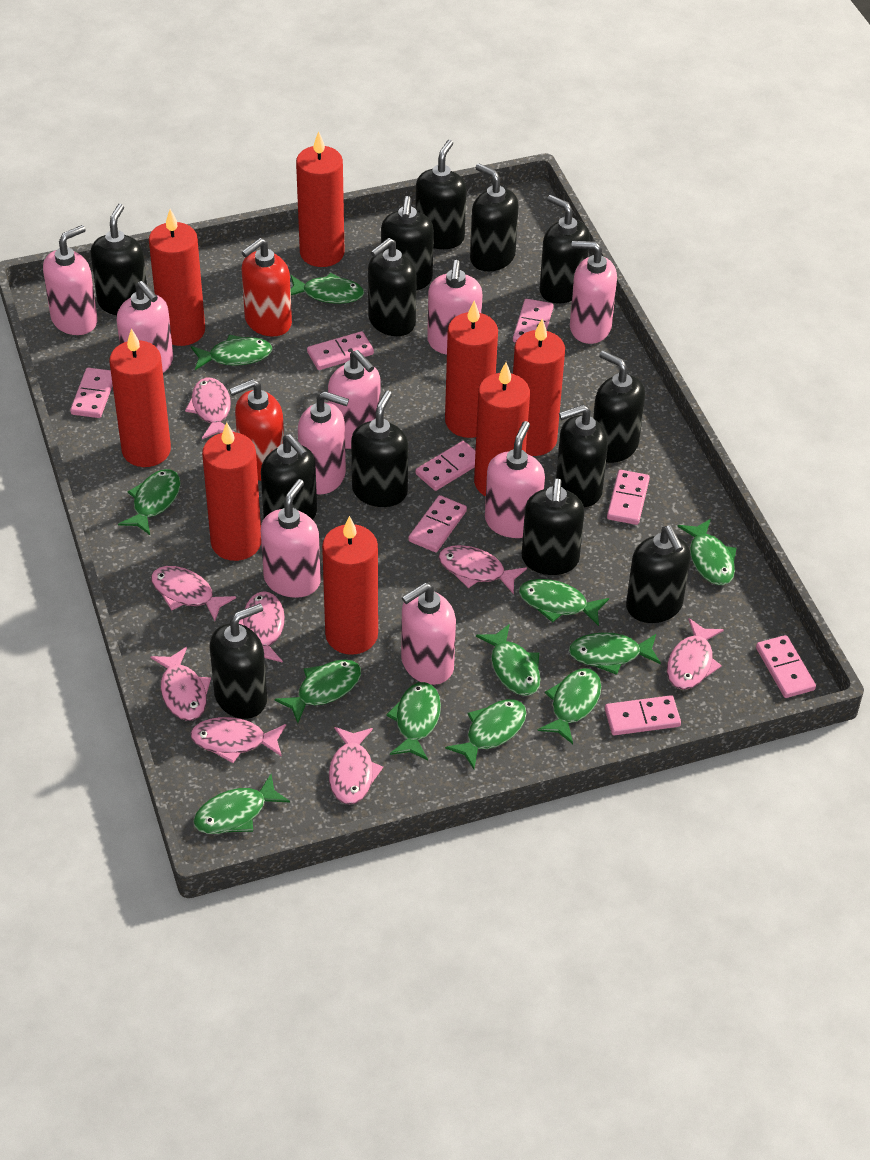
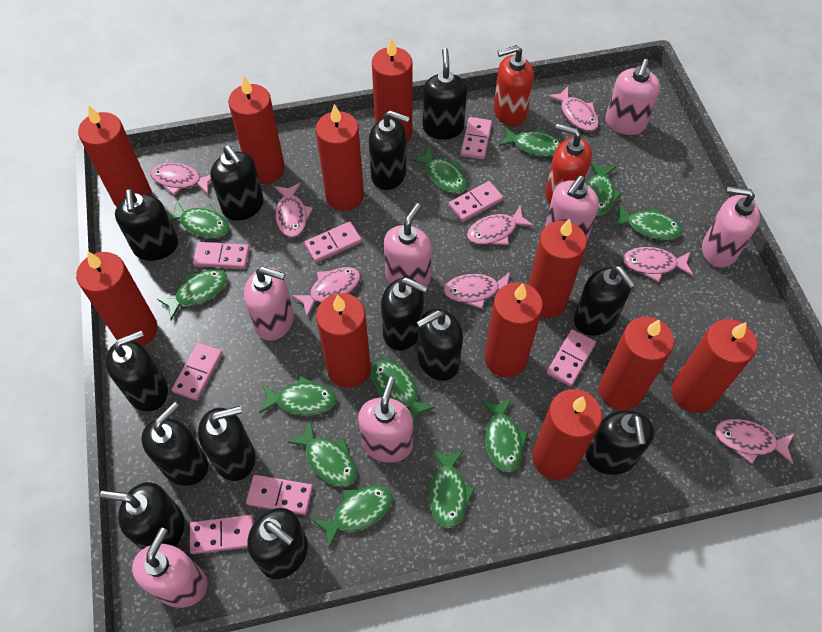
pink soap dispenser: 9 -> 7
red candle: 8 -> 11

